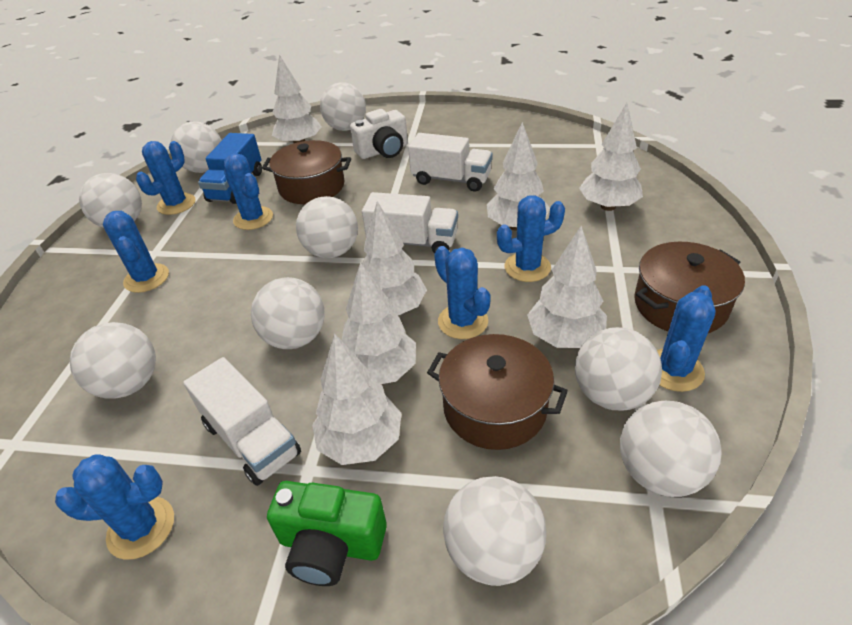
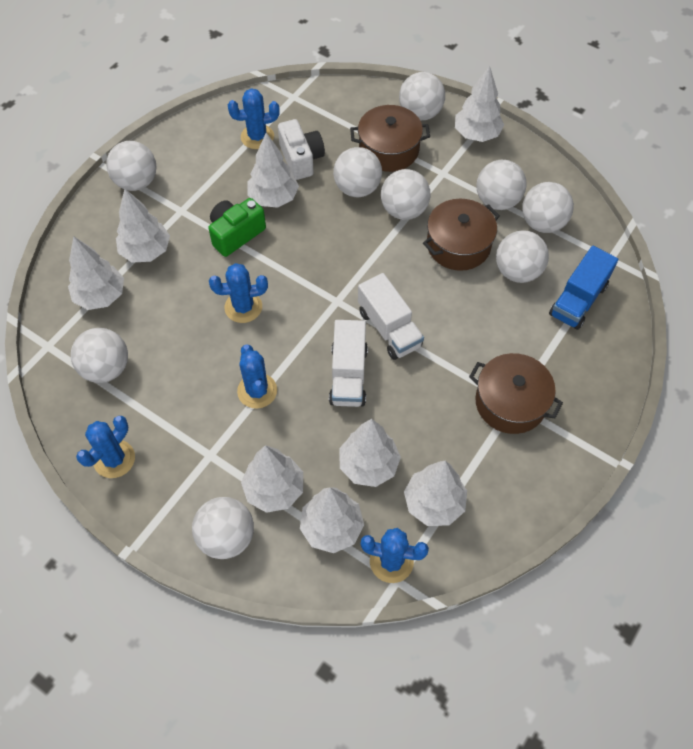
blue cactus: 7 -> 5
white tree: 7 -> 8
white truck: 3 -> 2

